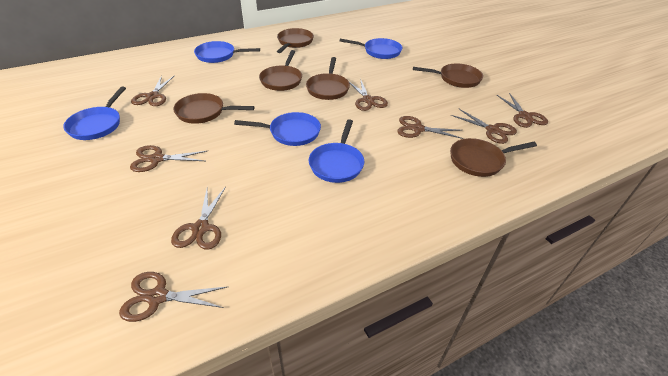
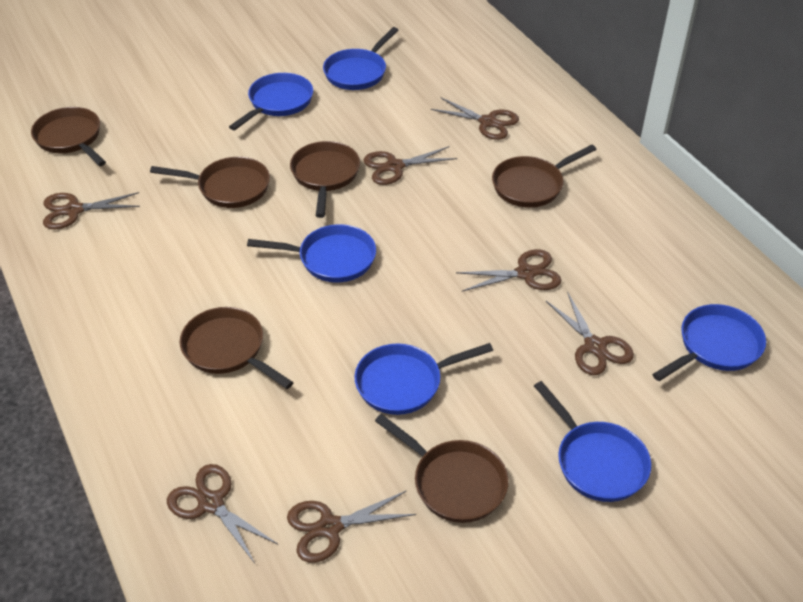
blue pan: 5 -> 6
brown scissors: 8 -> 7

